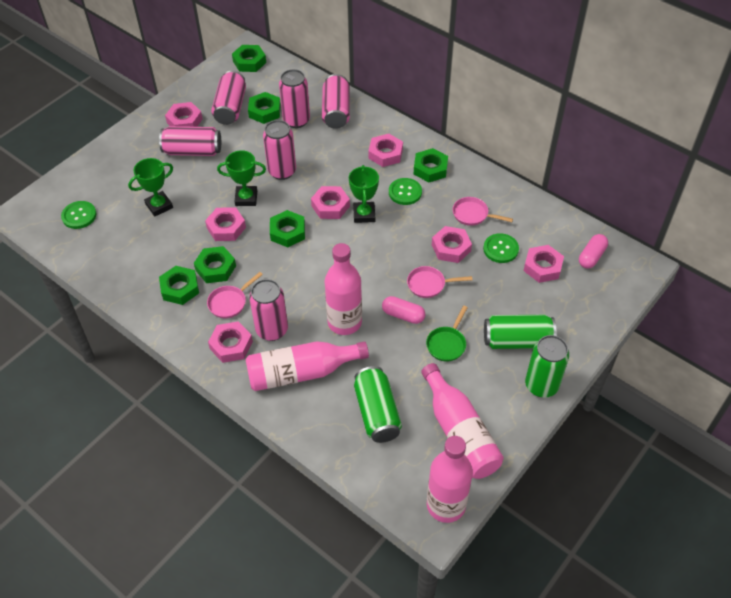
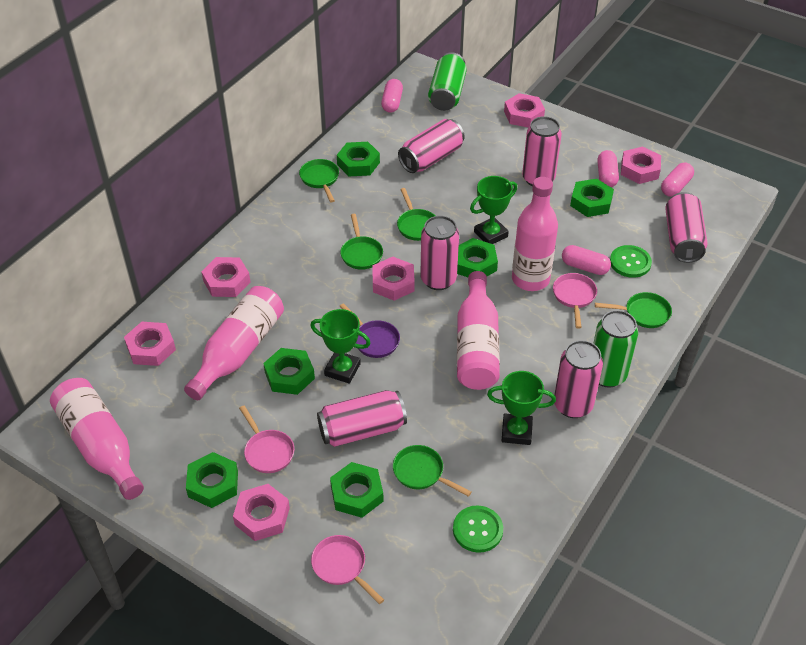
green button: 3 -> 2
green can: 3 -> 2
green pan: 1 -> 5
pink capsule: 2 -> 4
pink nut: 7 -> 6
purple pan: 0 -> 1

